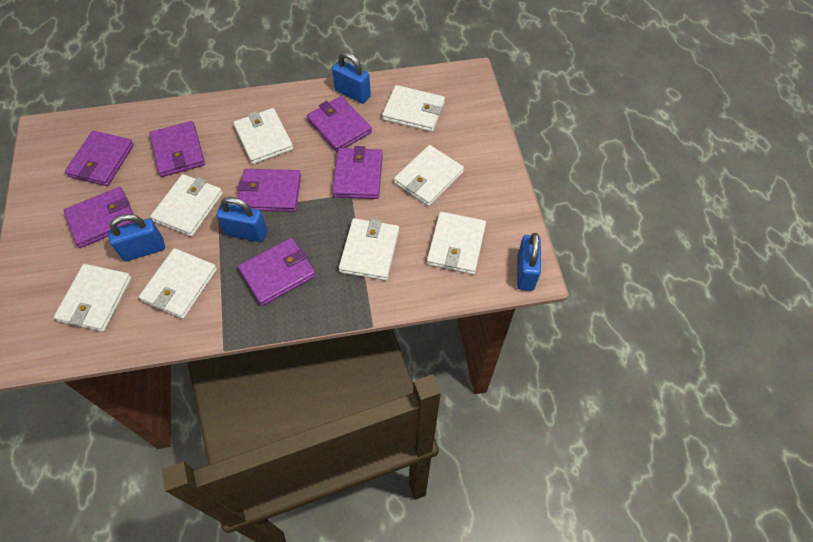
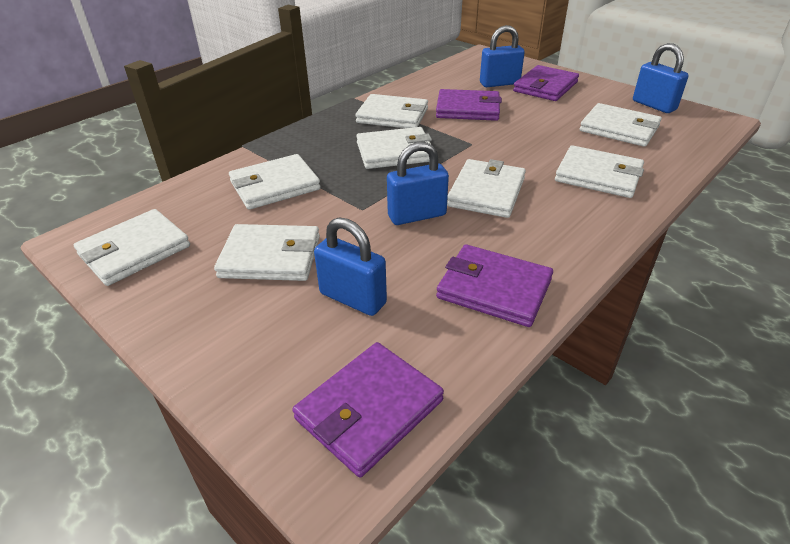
purple wallet: 7 -> 4

